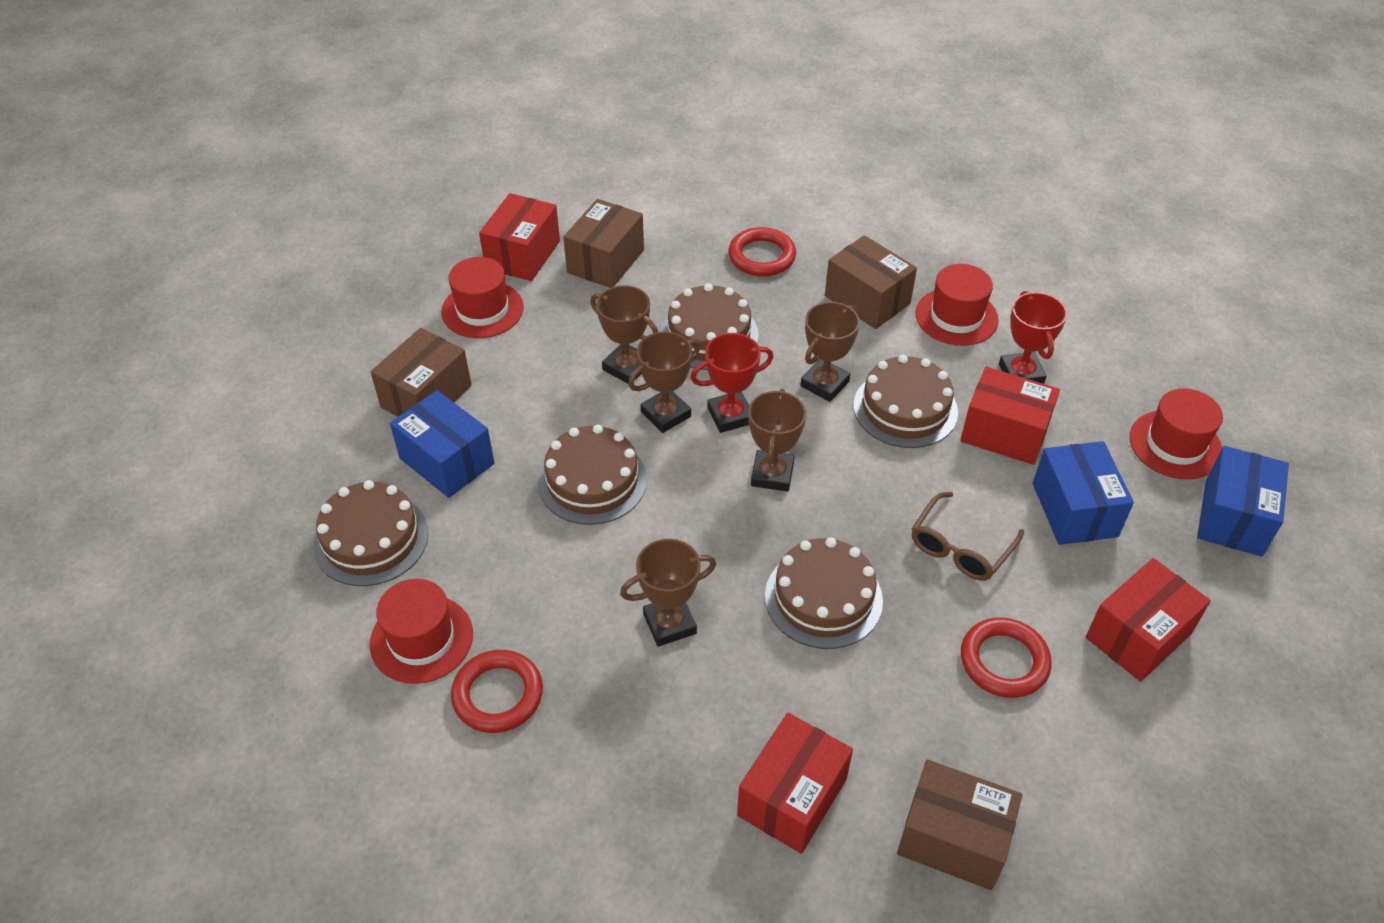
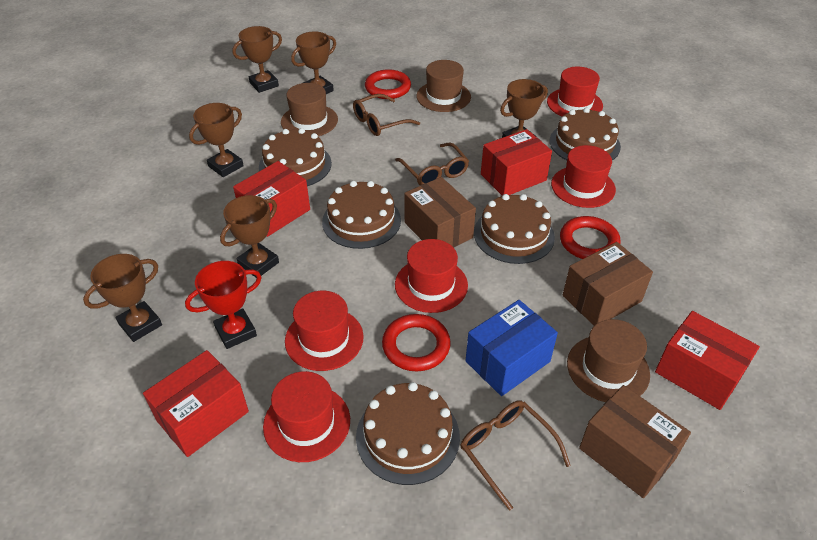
blue box: 3 -> 1
brown box: 4 -> 3
brown glasses: 1 -> 3
brown hat: 0 -> 3
brown trophy: 5 -> 6
red hat: 4 -> 5
red trophy: 2 -> 1

